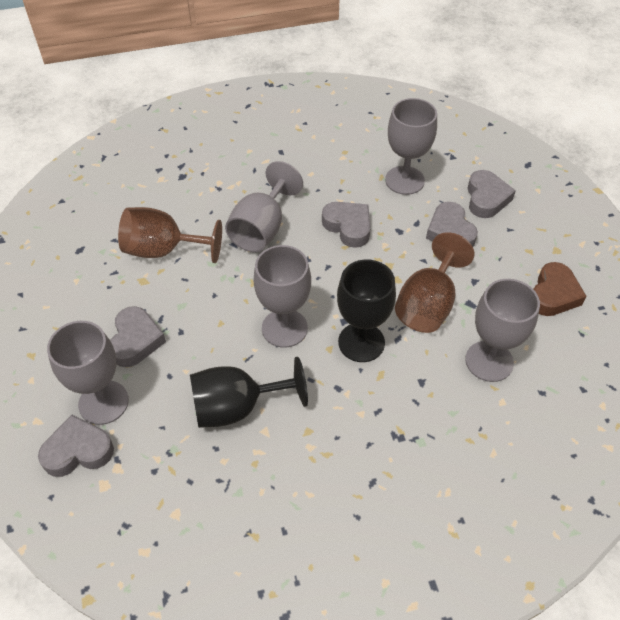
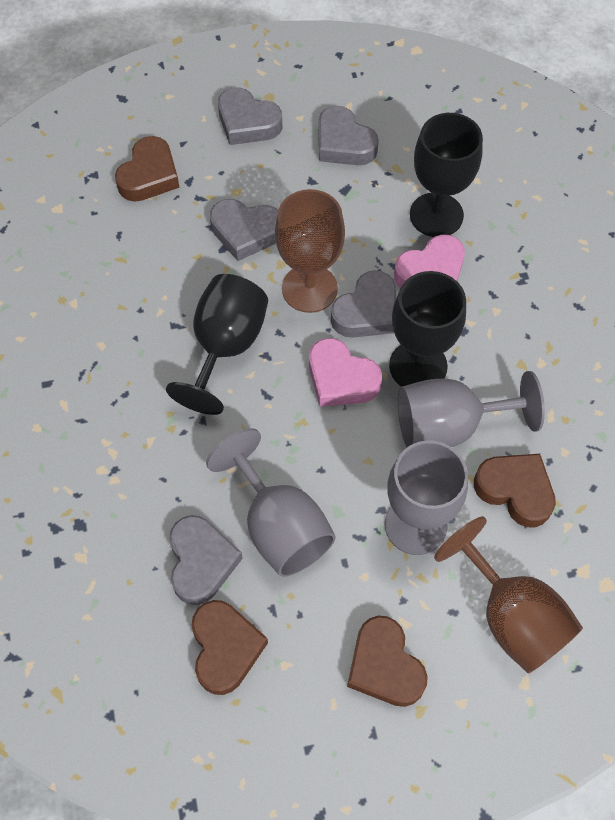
black goblet: 2 -> 3
brown heart: 1 -> 4
grey goblet: 5 -> 3
pink heart: 0 -> 2

